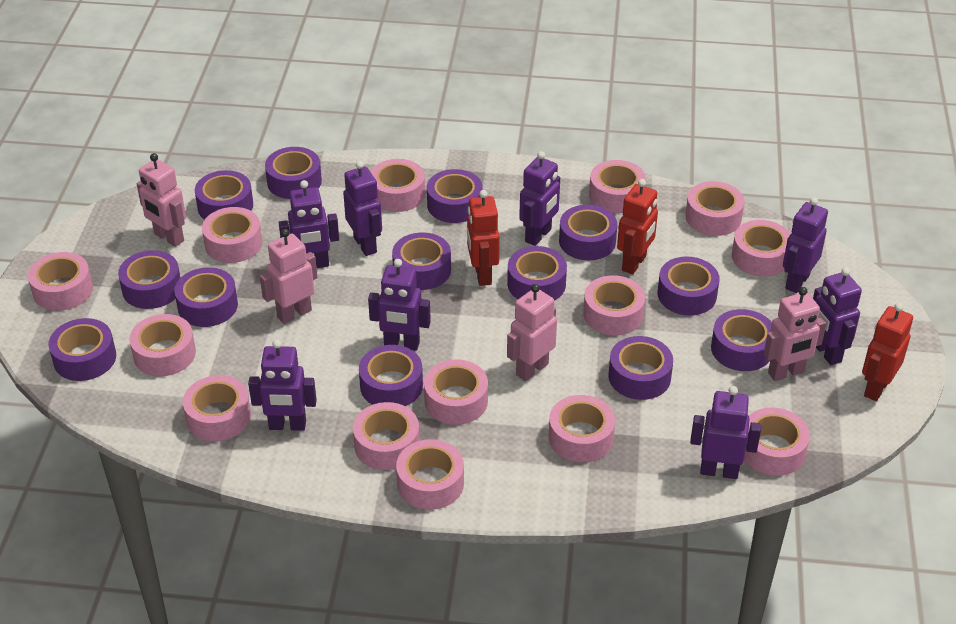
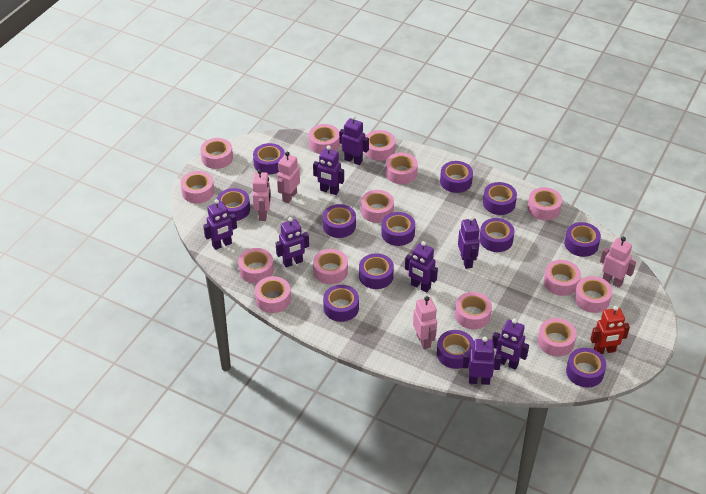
purple tape: 13 -> 12
red robot: 3 -> 1

